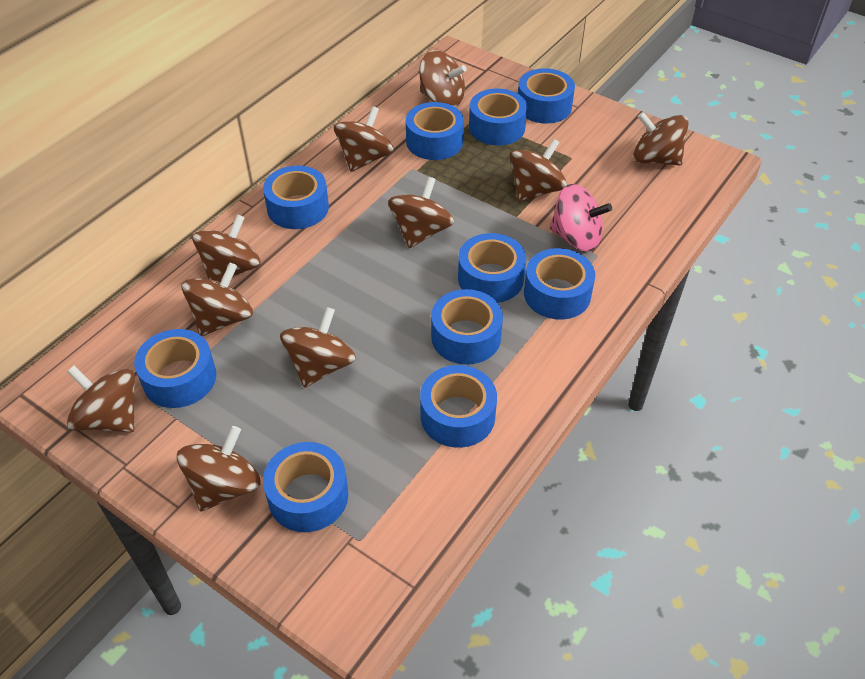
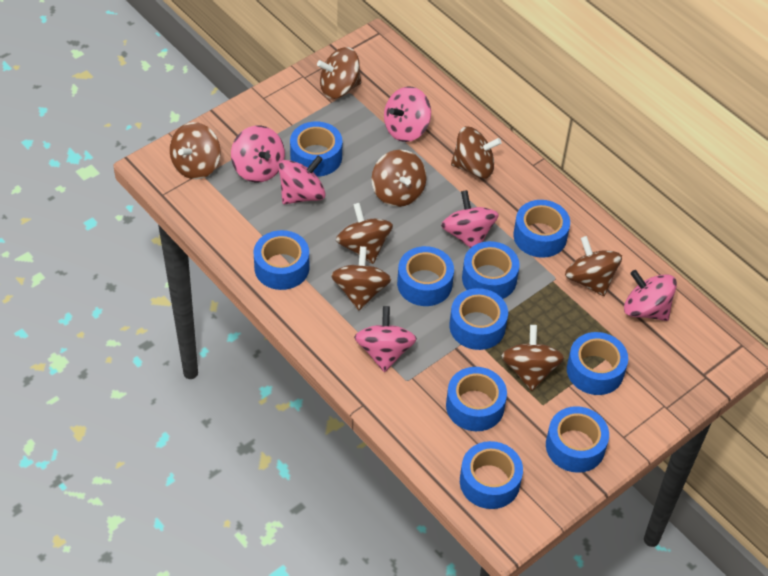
brown spinning top: 10 -> 8
pink spinning top: 1 -> 6

